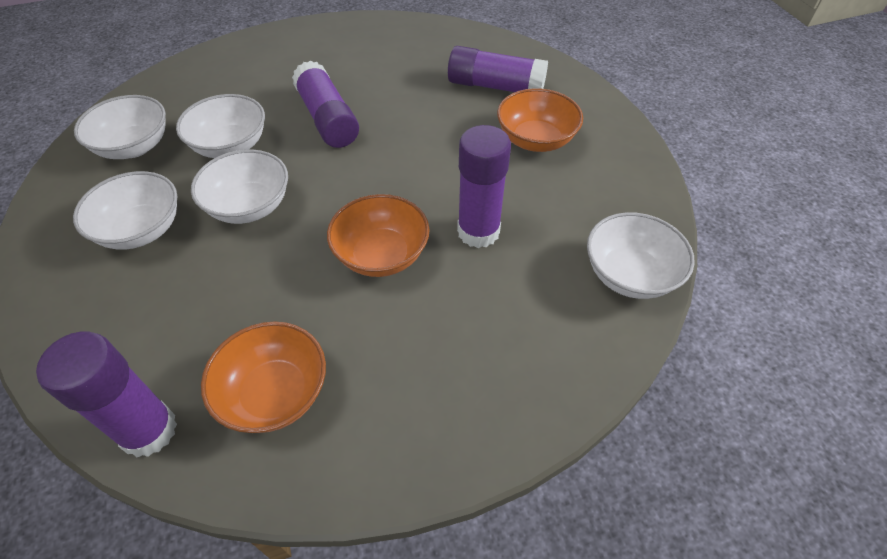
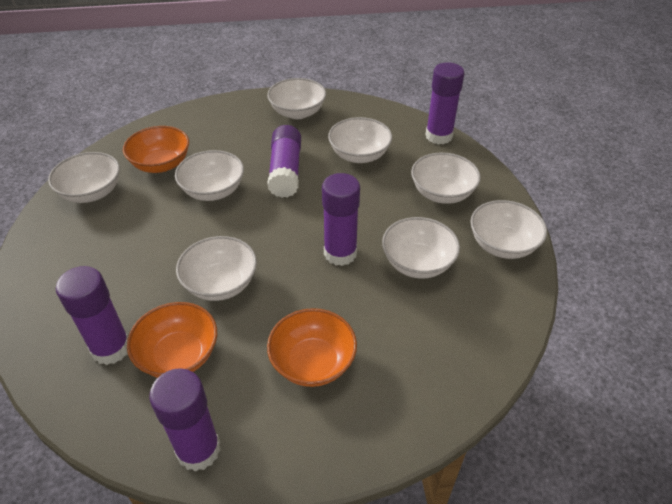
purple glue stick: 4 -> 5
white bowl: 5 -> 8

